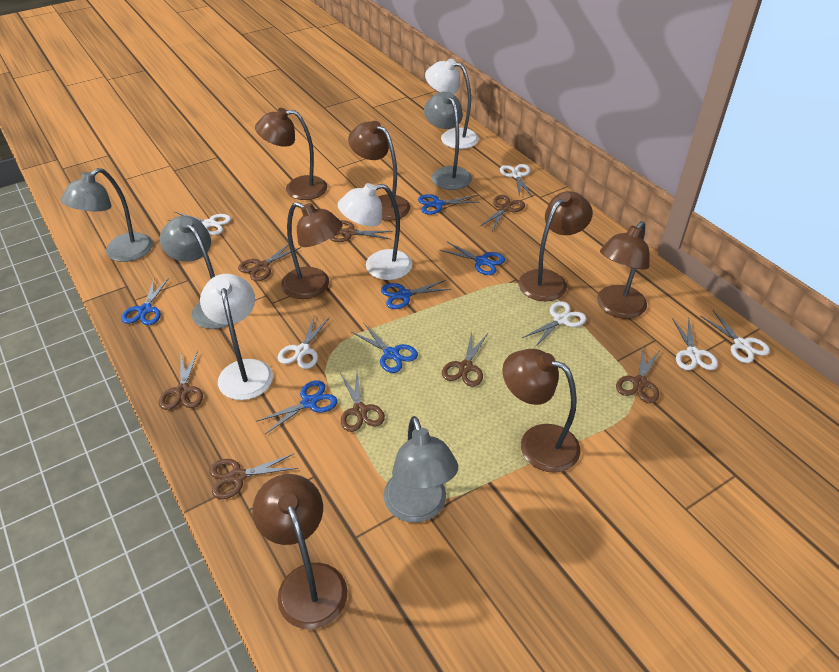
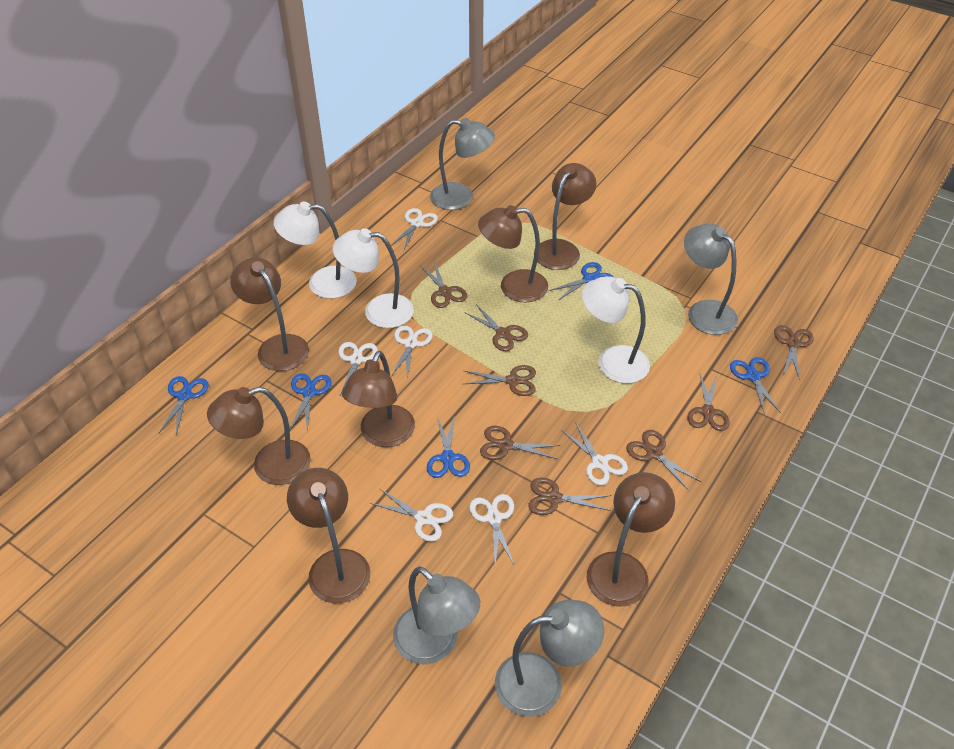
blue scissors: 6 -> 5

